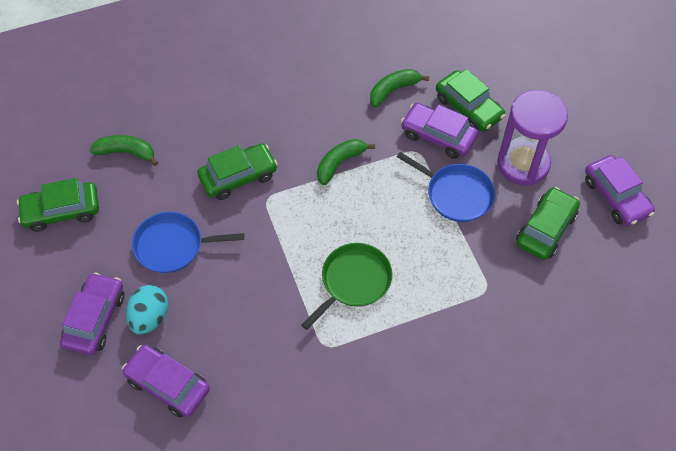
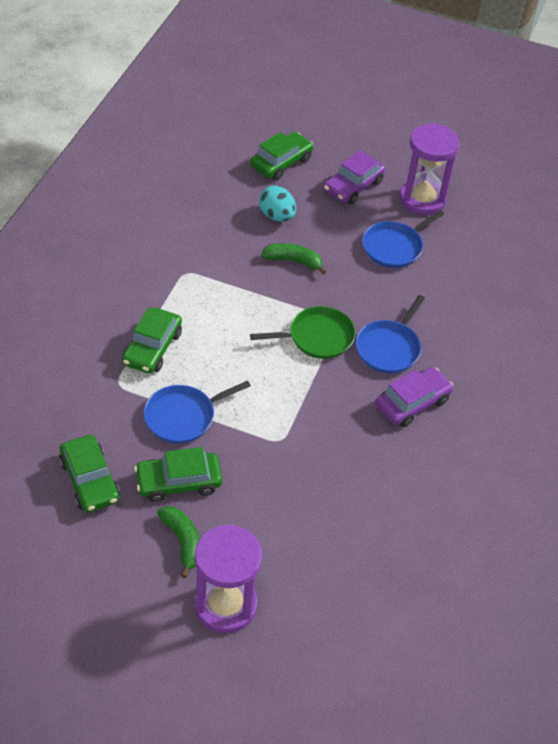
blue pan: 2 -> 3
green banana: 3 -> 2
purple car: 4 -> 2
purple hourglass: 1 -> 2

